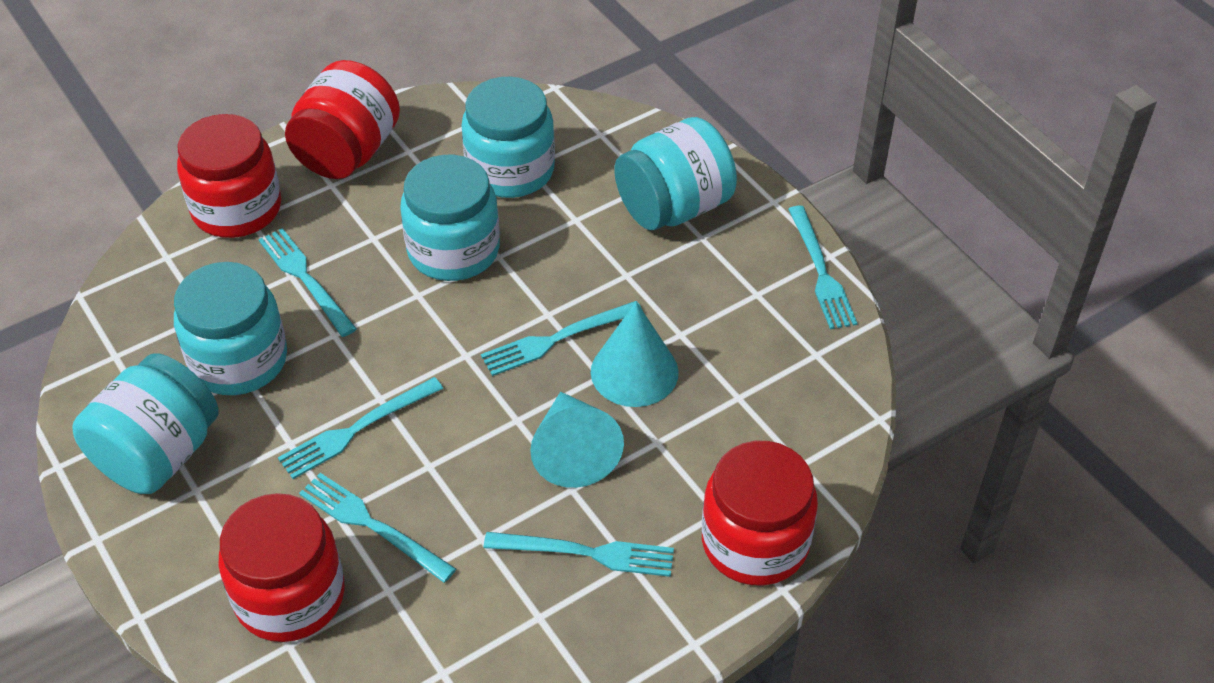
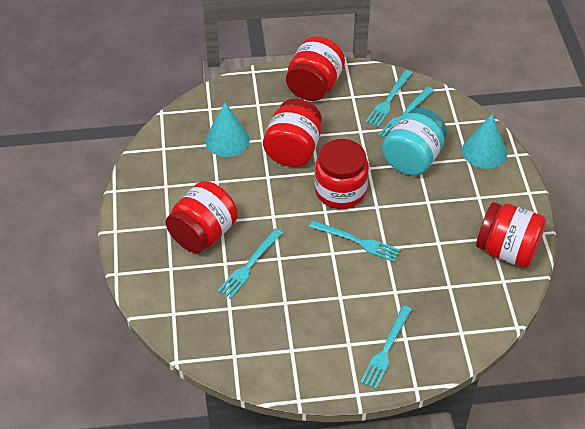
red jar: 4 -> 5
turquoise fork: 6 -> 5
turquoise jar: 5 -> 1

